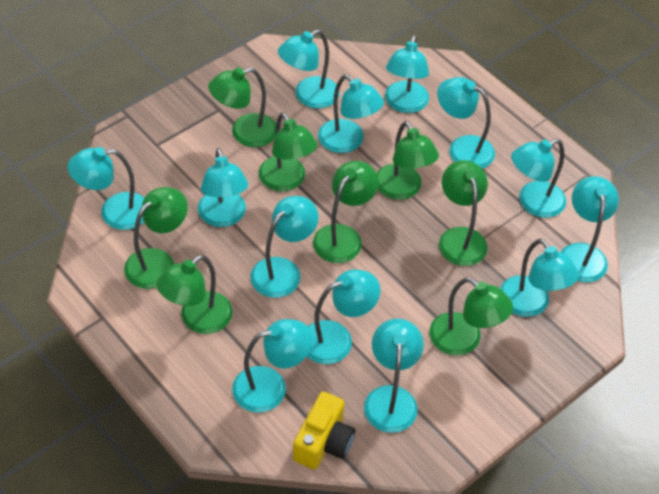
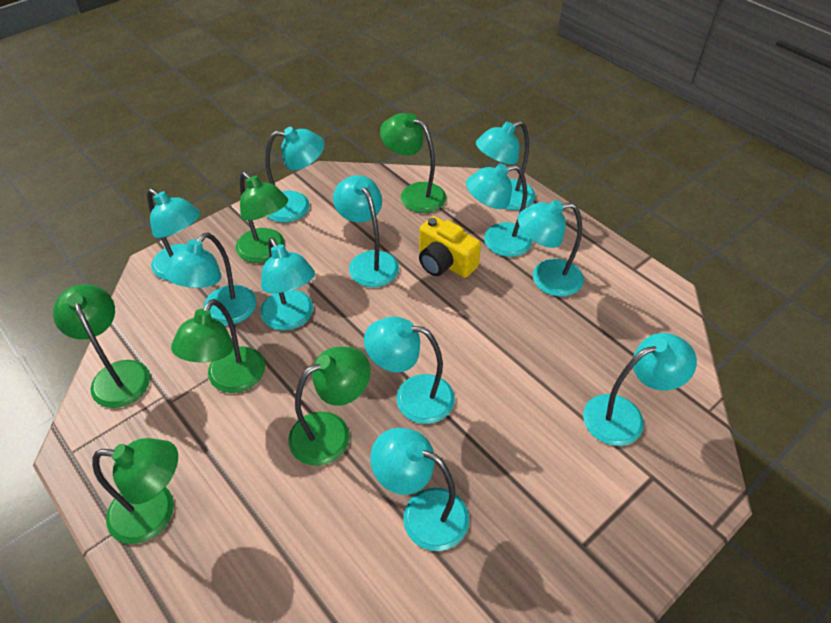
green lamp: 8 -> 6
turquoise lamp: 13 -> 11

